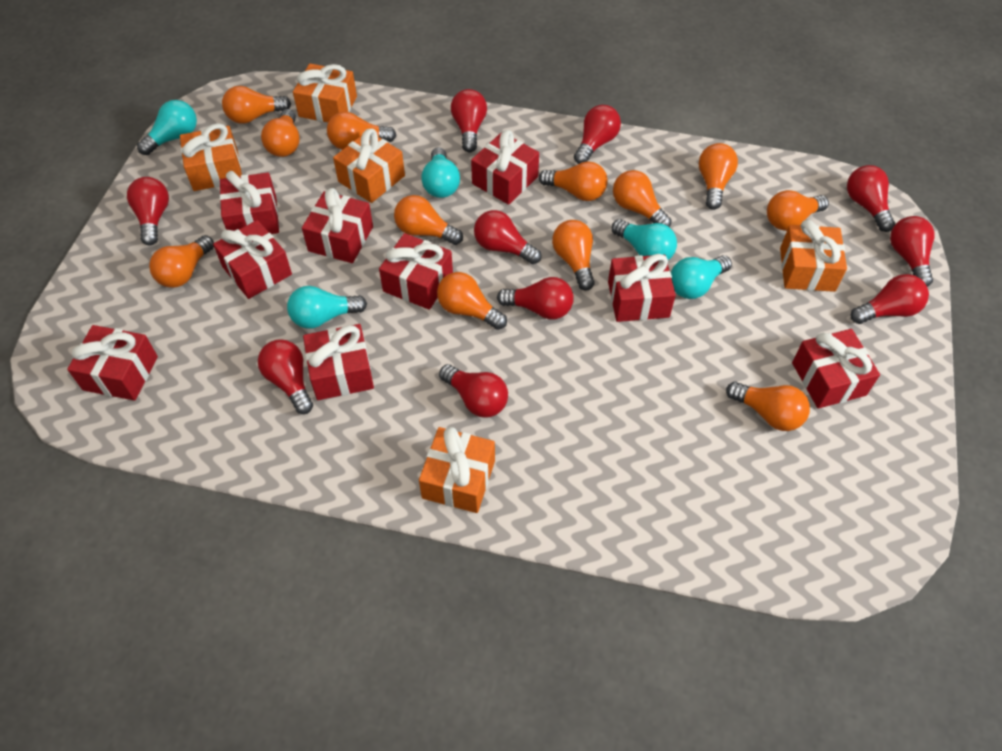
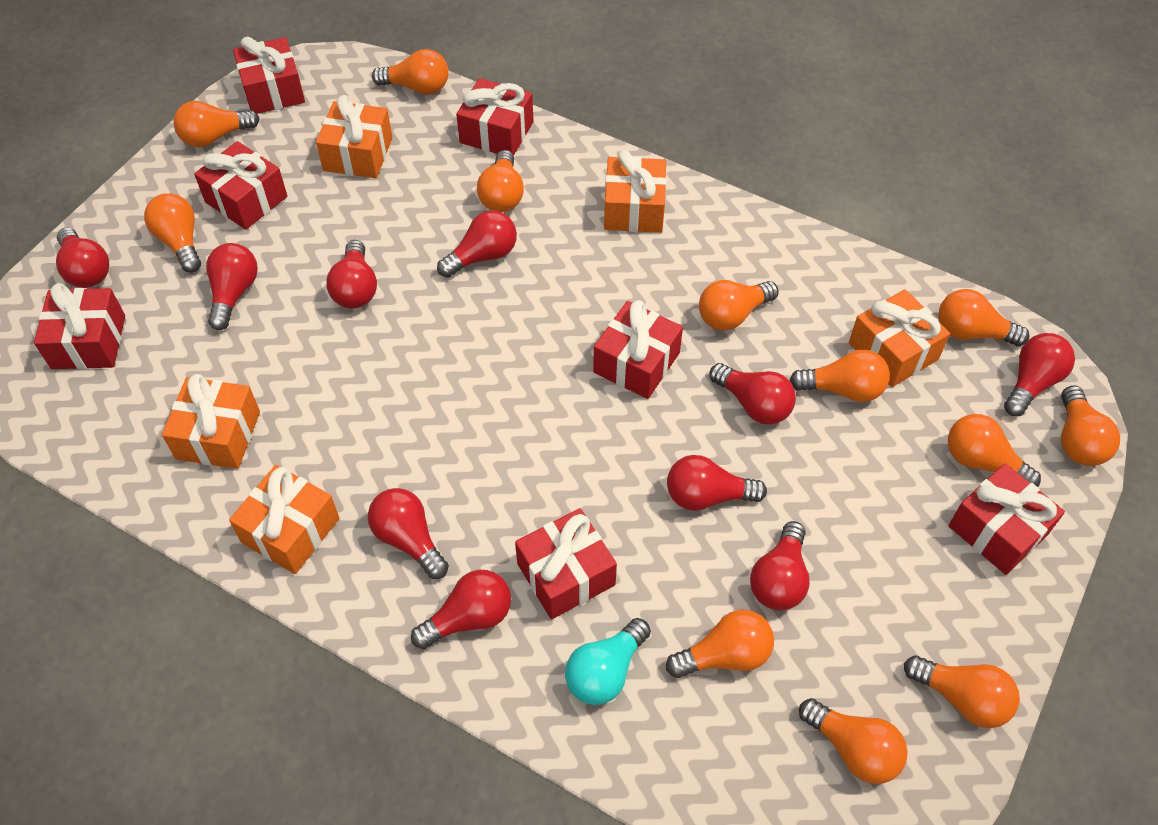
red gift: 9 -> 7
turquoise light bulb: 5 -> 1

